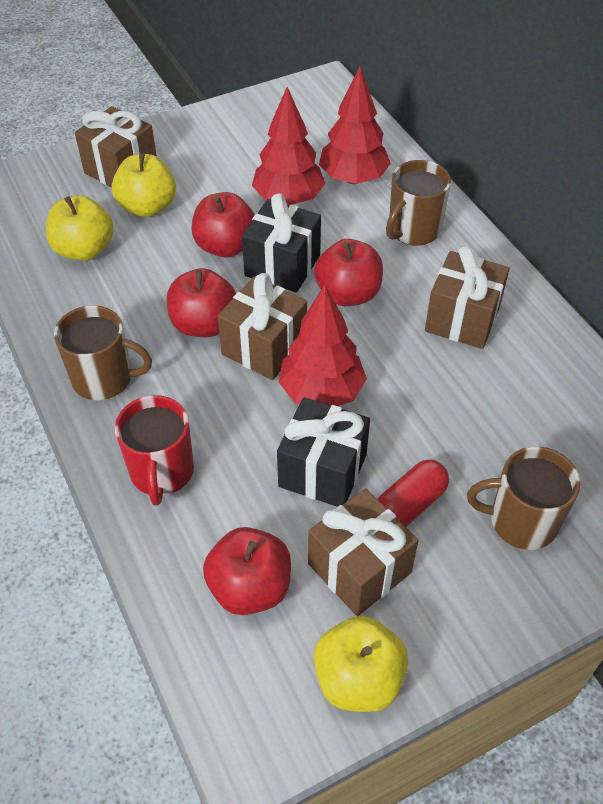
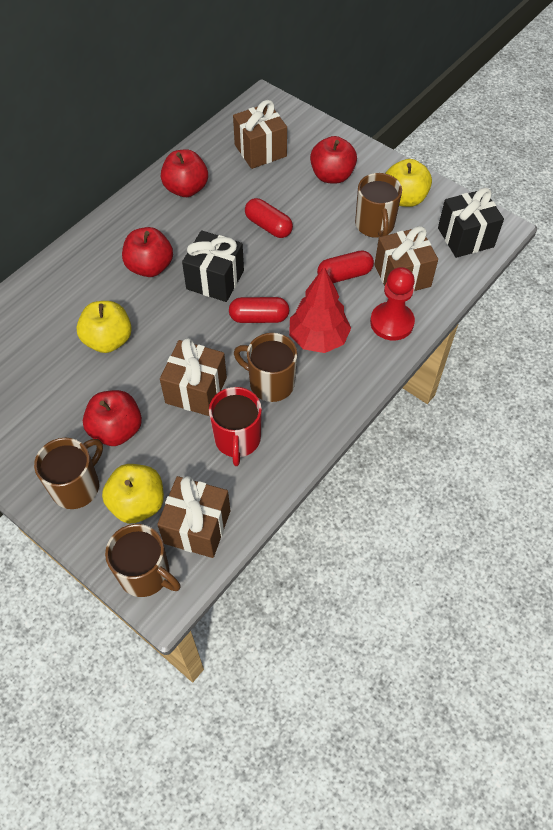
brown mug: 3 -> 4
red capsule: 1 -> 3
red pawn: 0 -> 1
red tree: 3 -> 1

